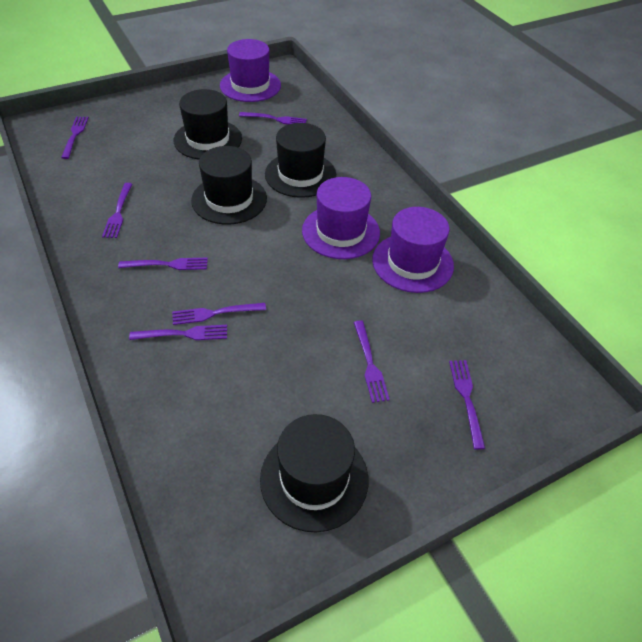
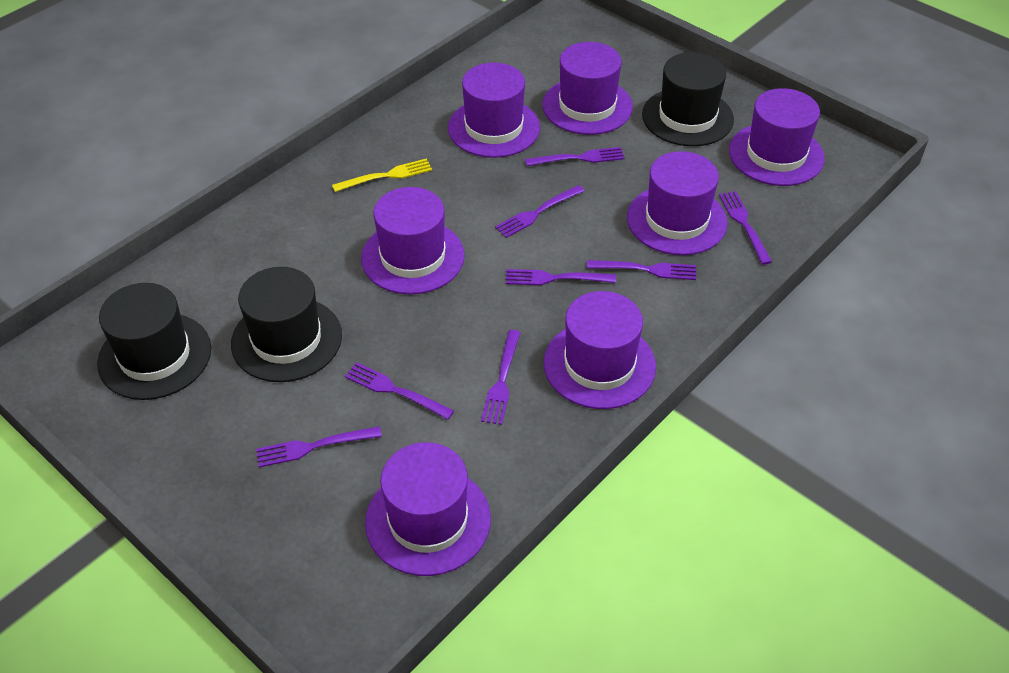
black hat: 4 -> 3
purple hat: 3 -> 7
yellow fork: 0 -> 1

